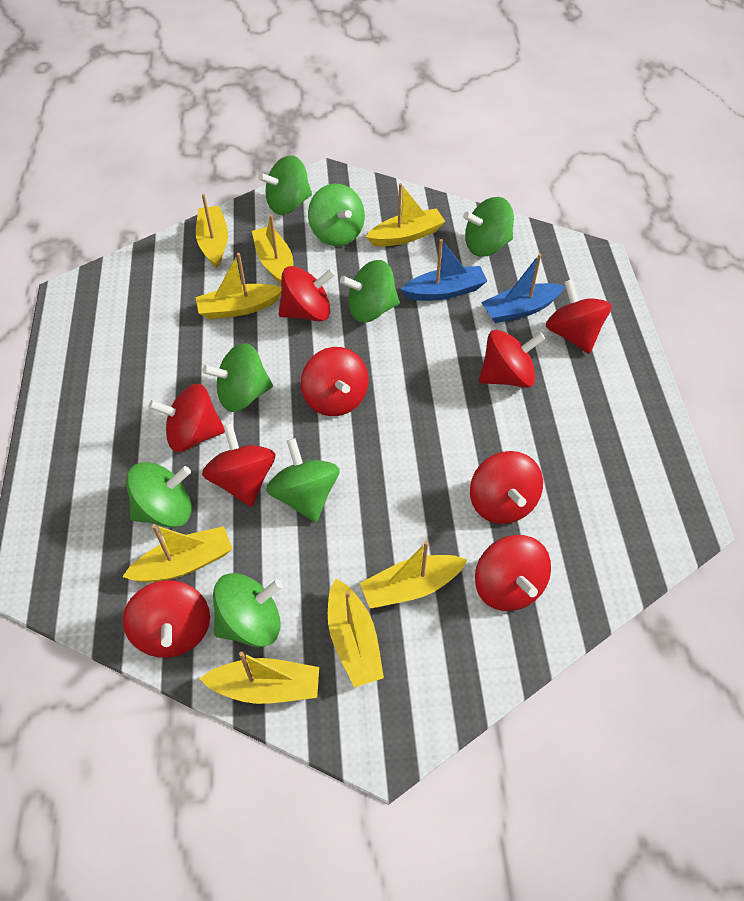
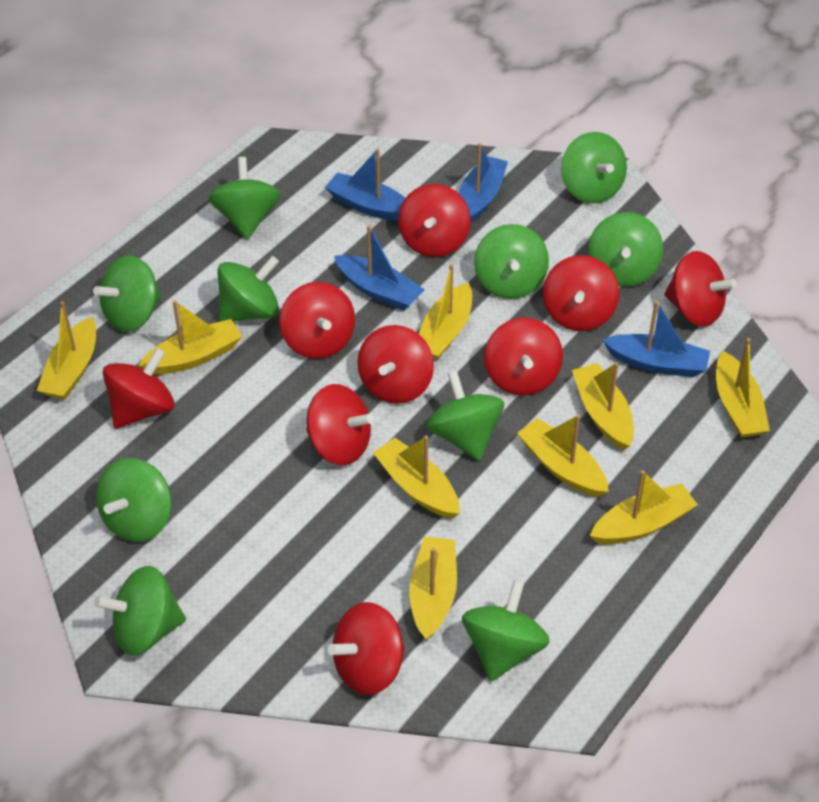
blue boat: 2 -> 4
green spinning top: 8 -> 10
yellow boat: 8 -> 9

